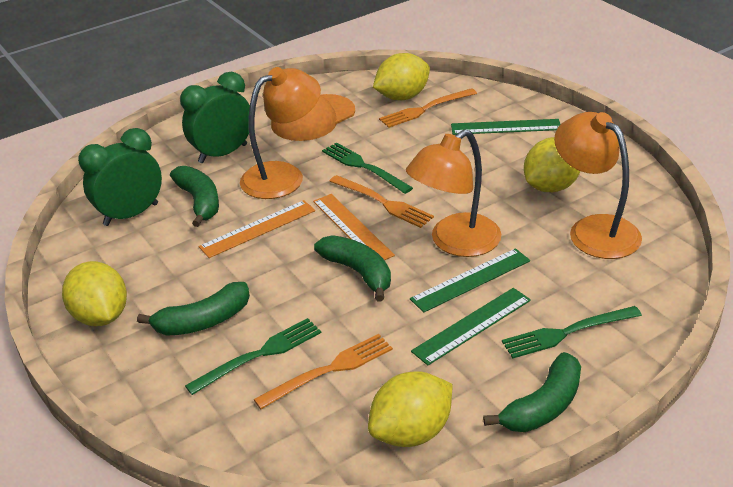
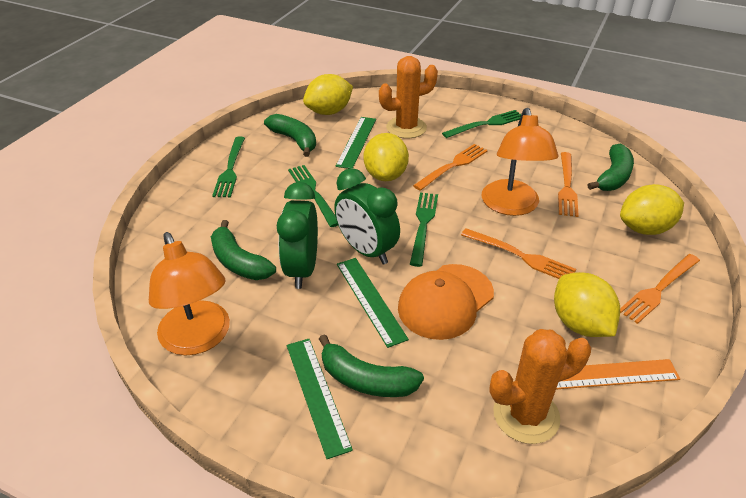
green fork: 3 -> 4
orange cactus: 0 -> 2
orange fork: 3 -> 4
orange lamp: 3 -> 2
orange ruler: 2 -> 1

